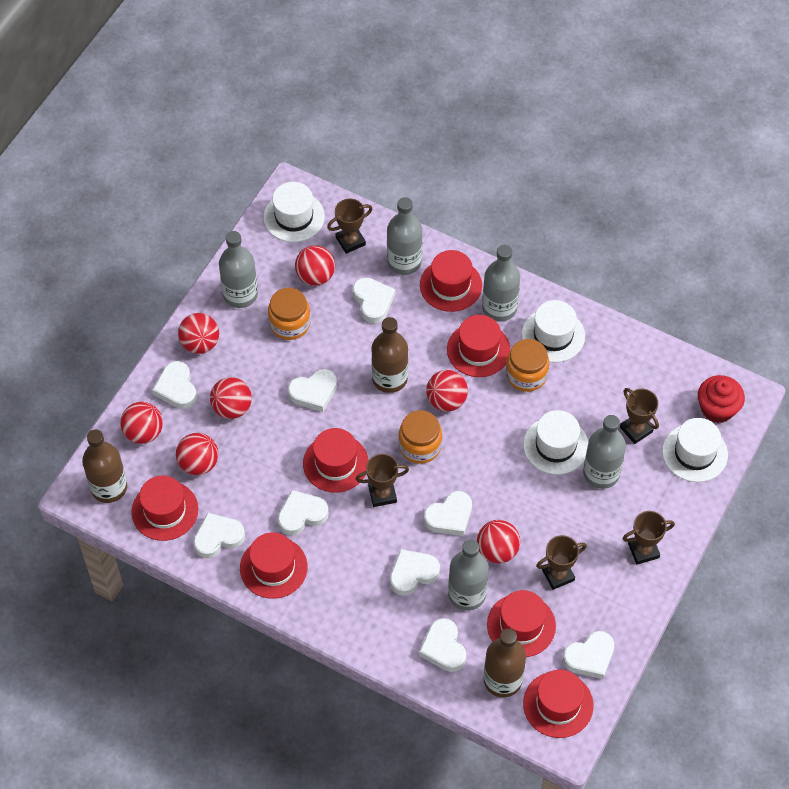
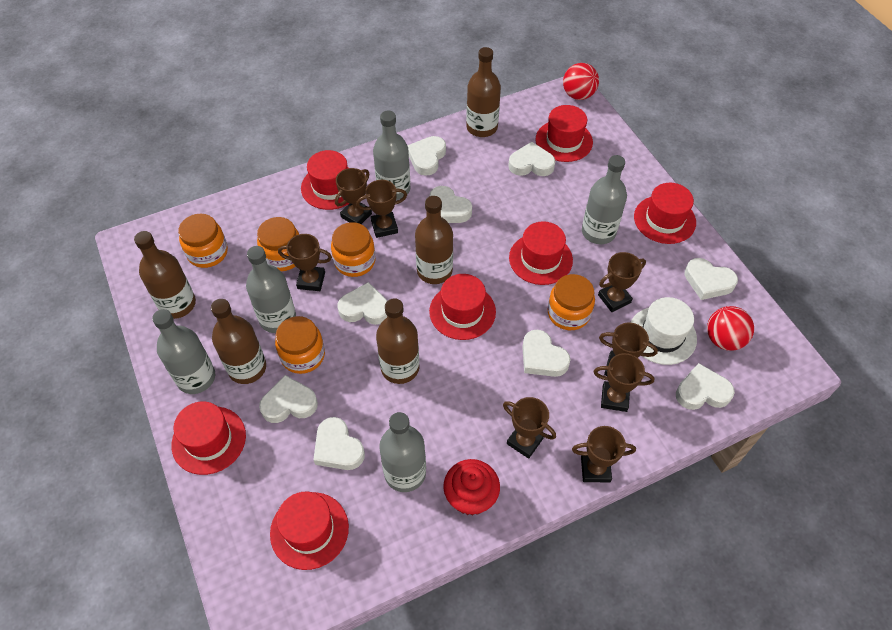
brown bottle: 3 -> 5
brown trophy: 5 -> 8
orange jar: 3 -> 5
red ball: 7 -> 2
white hat: 4 -> 1

